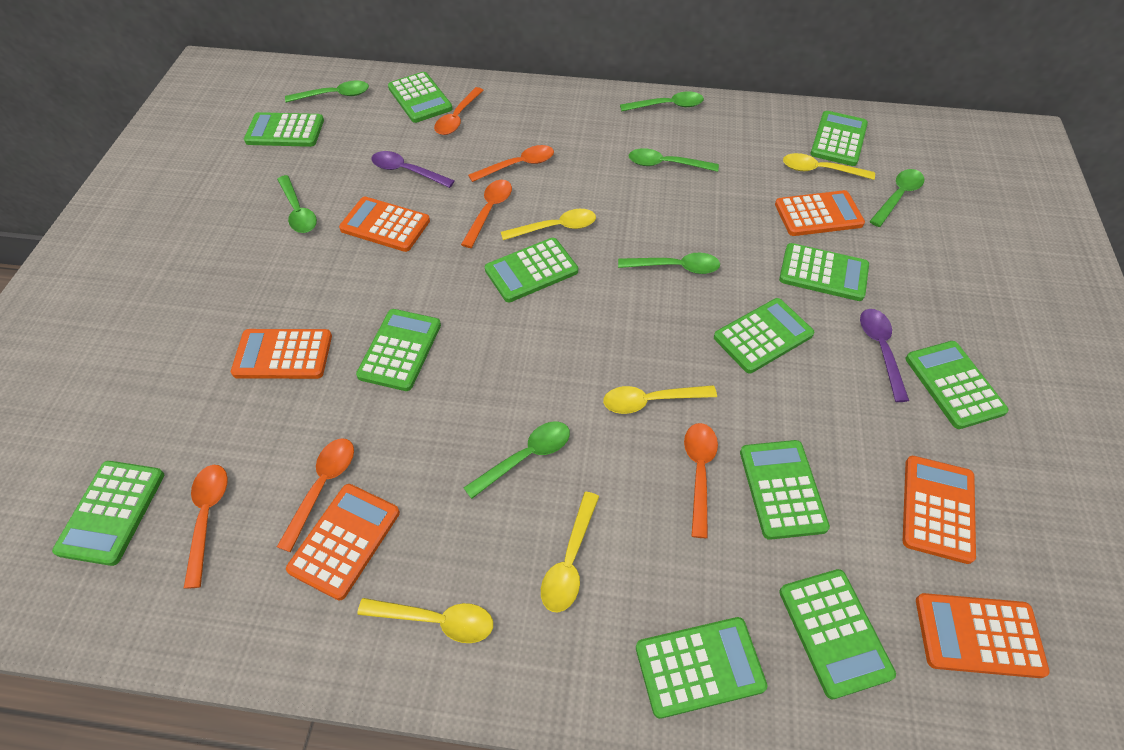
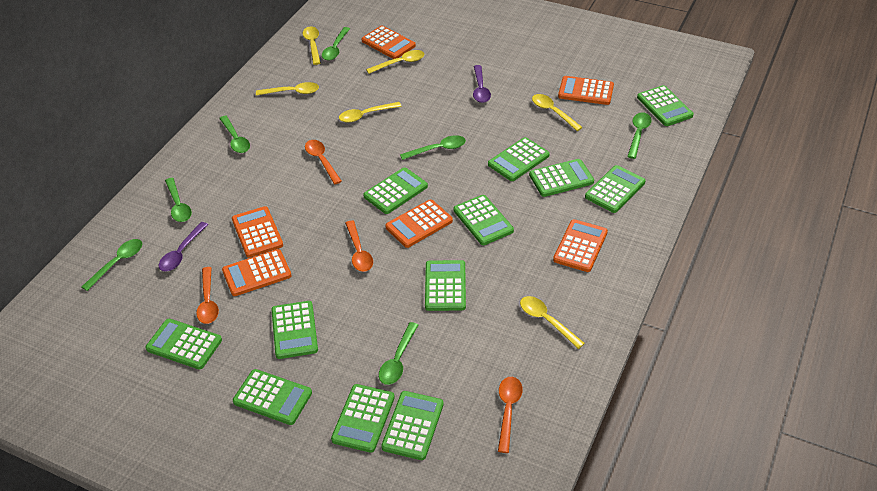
orange spoon: 6 -> 4
yellow spoon: 5 -> 6

